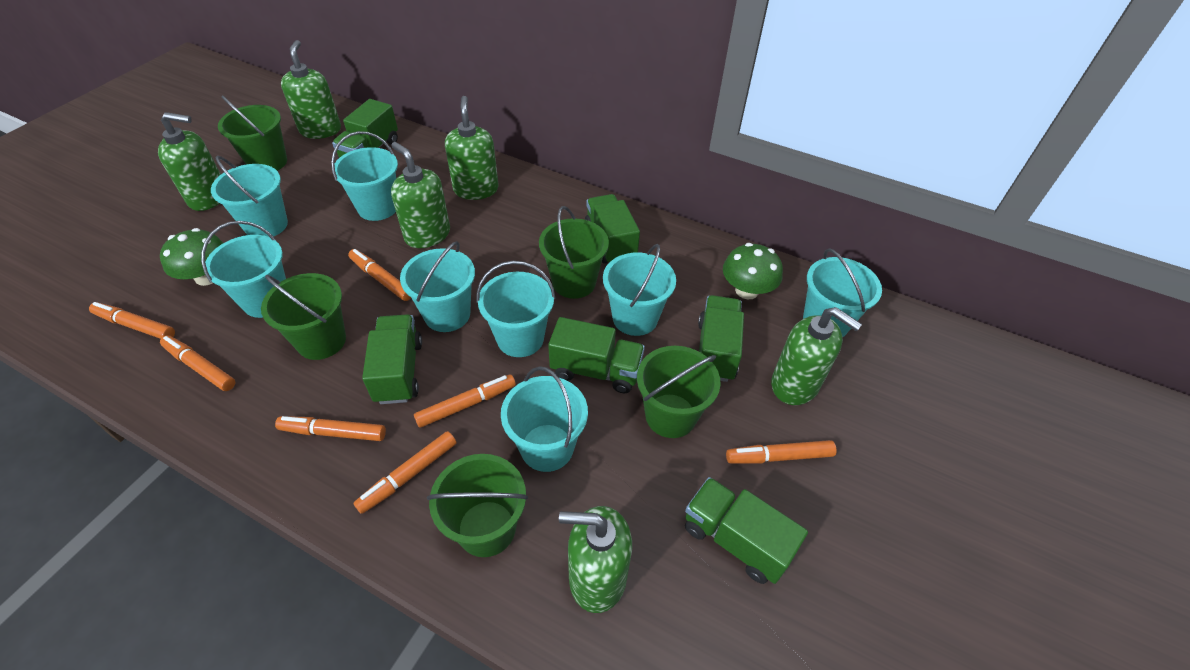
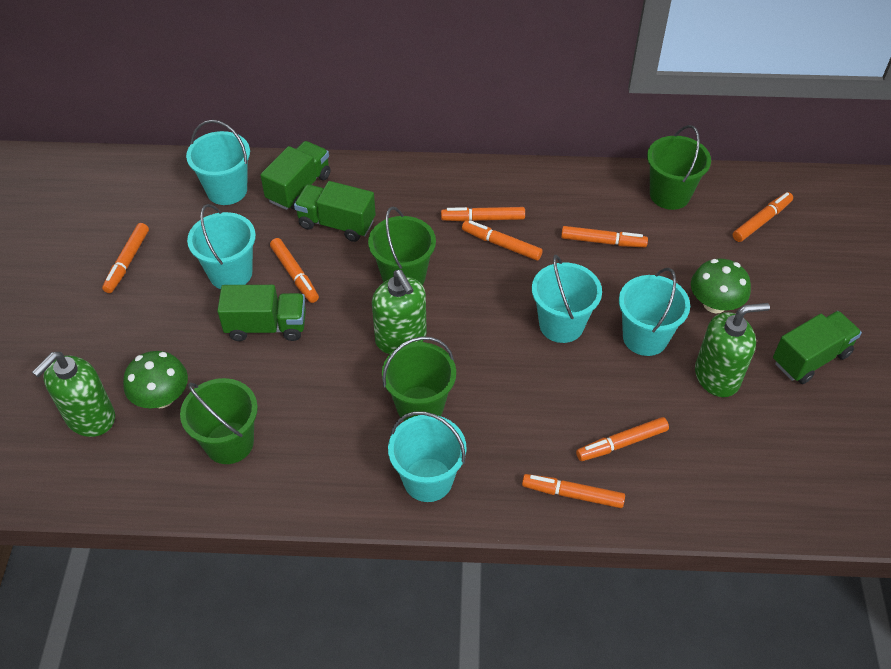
green bucket: 5 -> 4
green soap dispenser: 6 -> 3
green truck: 6 -> 4
orange marker: 7 -> 8
turquoise bucket: 8 -> 5

